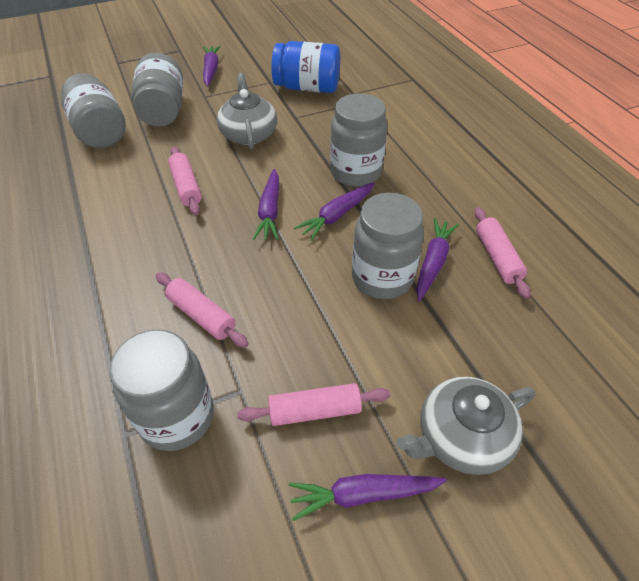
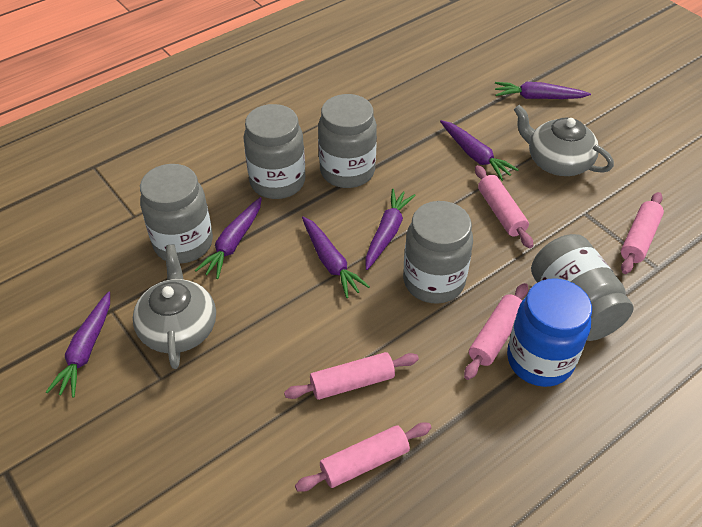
pink rolling pin: 4 -> 5
purple carrot: 5 -> 6

